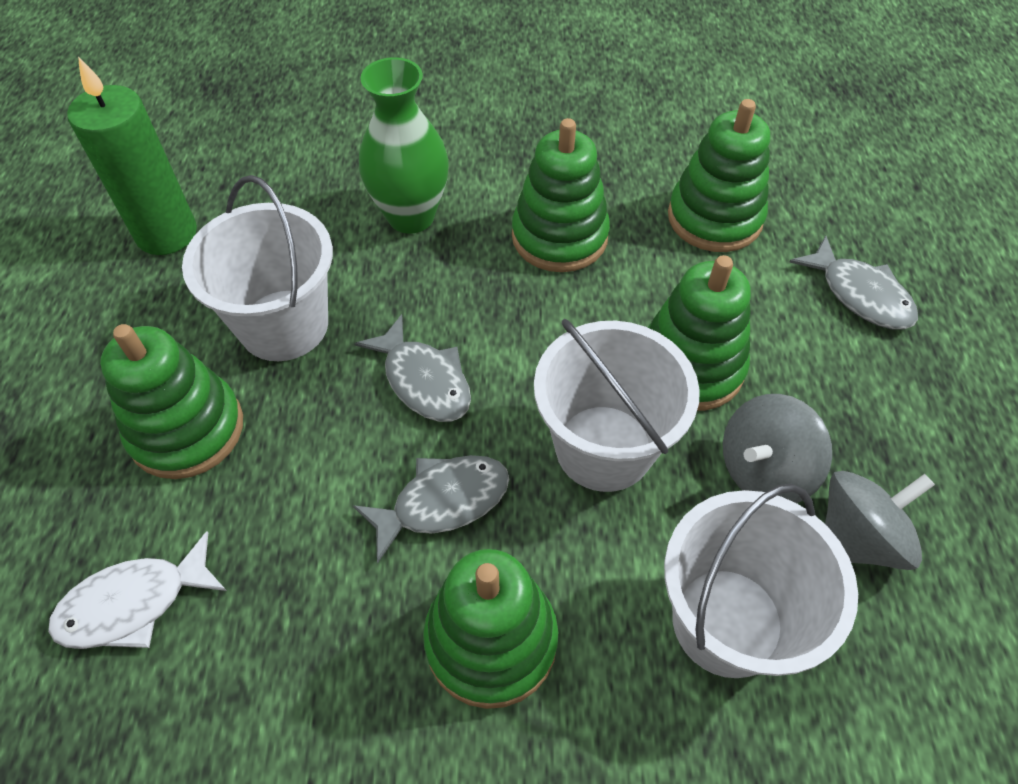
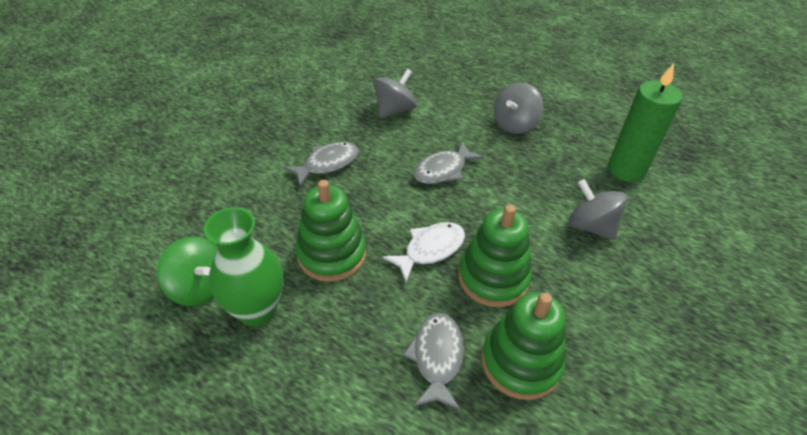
green spinning top: 0 -> 1
green stacking toy: 5 -> 3
grey spinning top: 2 -> 3
white bucket: 3 -> 0

